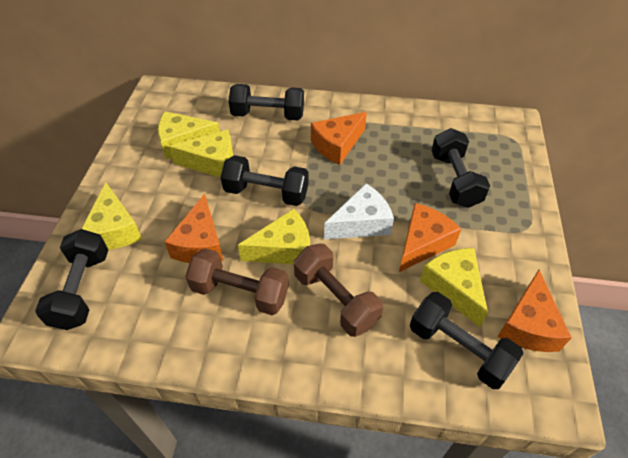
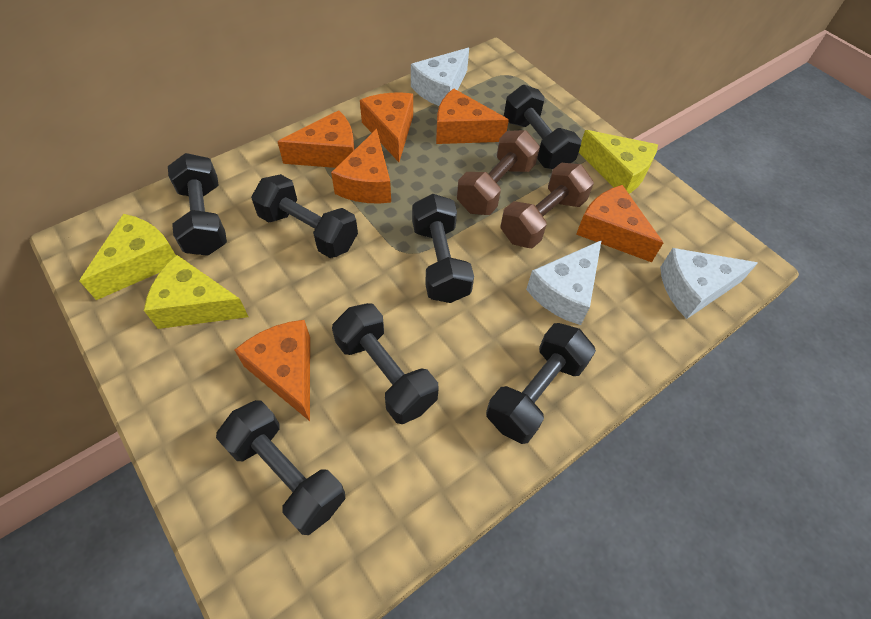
black dumbbell: 5 -> 7
orange cheese: 4 -> 6
white cheese: 1 -> 3
yellow cheese: 5 -> 3

